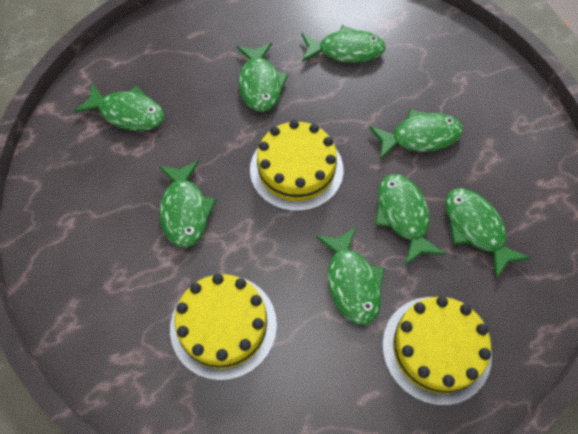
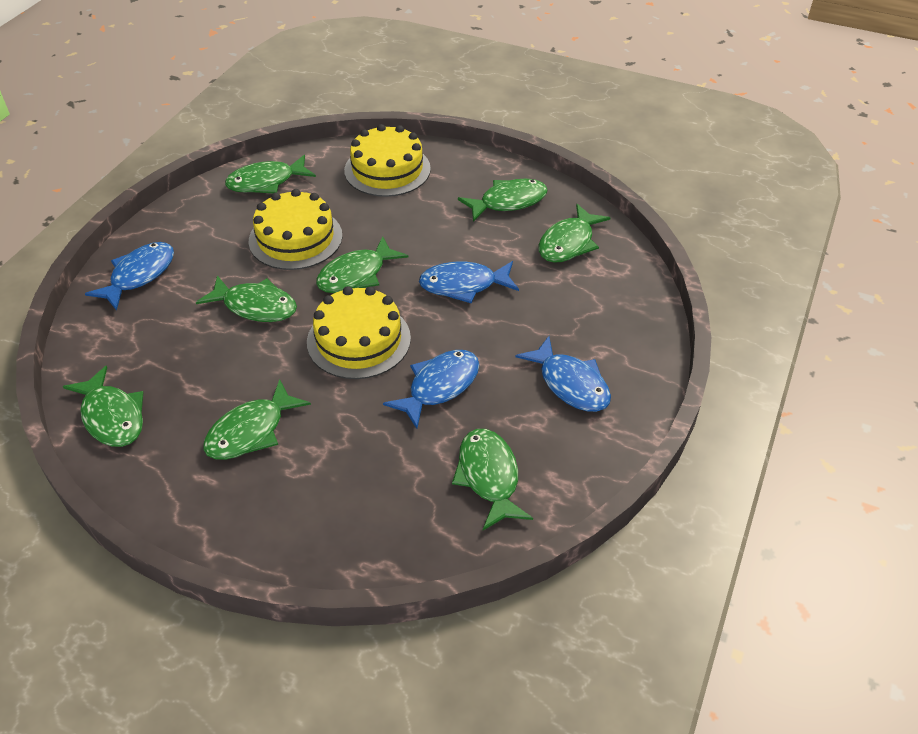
blue fish: 0 -> 4

